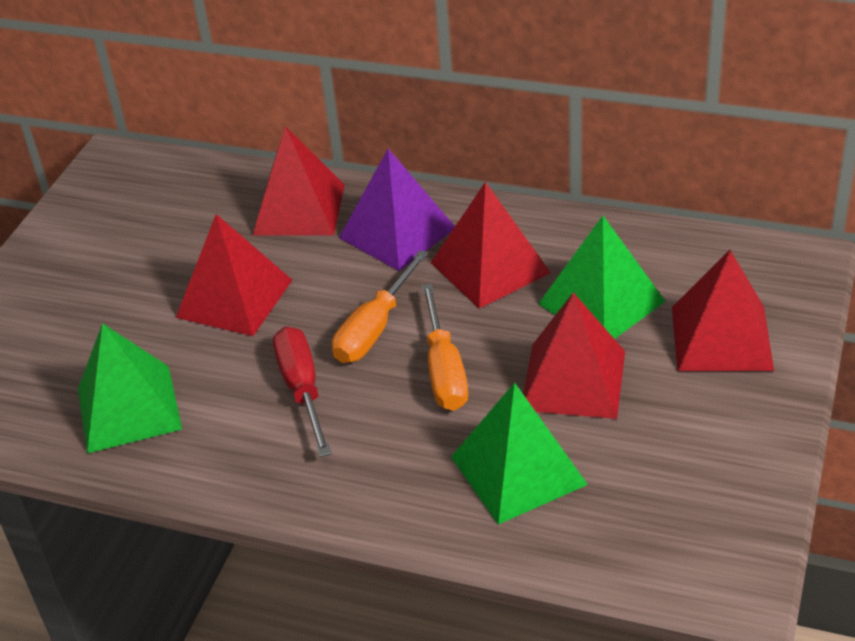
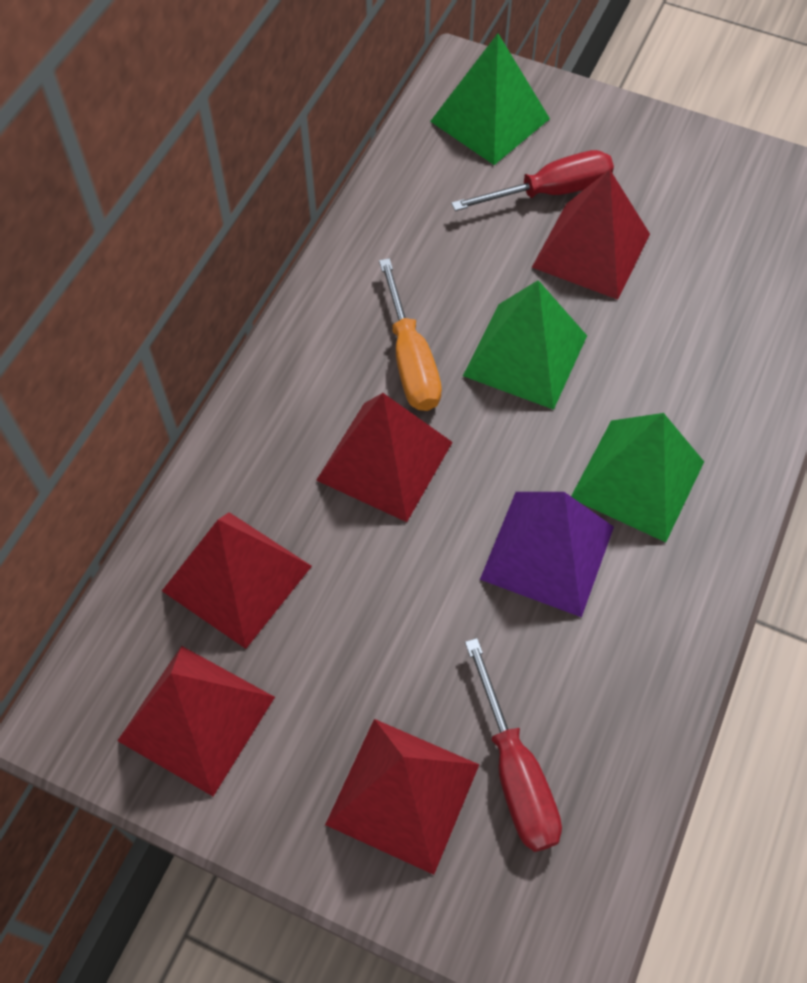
orange screwdriver: 2 -> 1
red screwdriver: 1 -> 2

